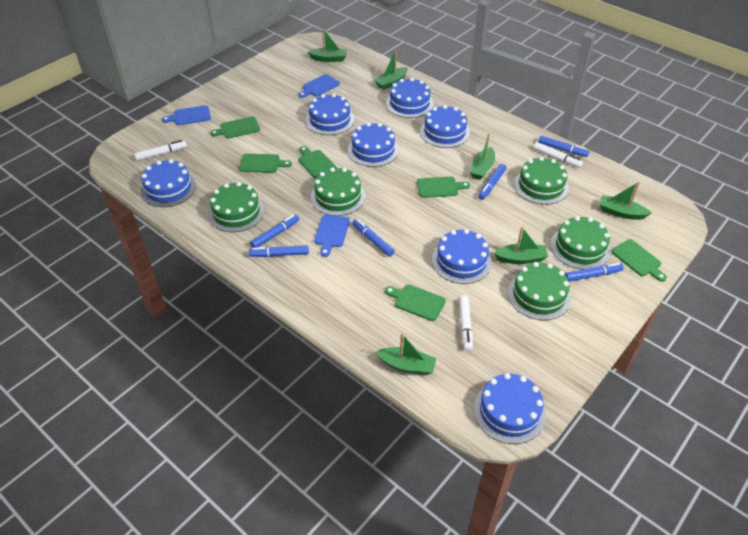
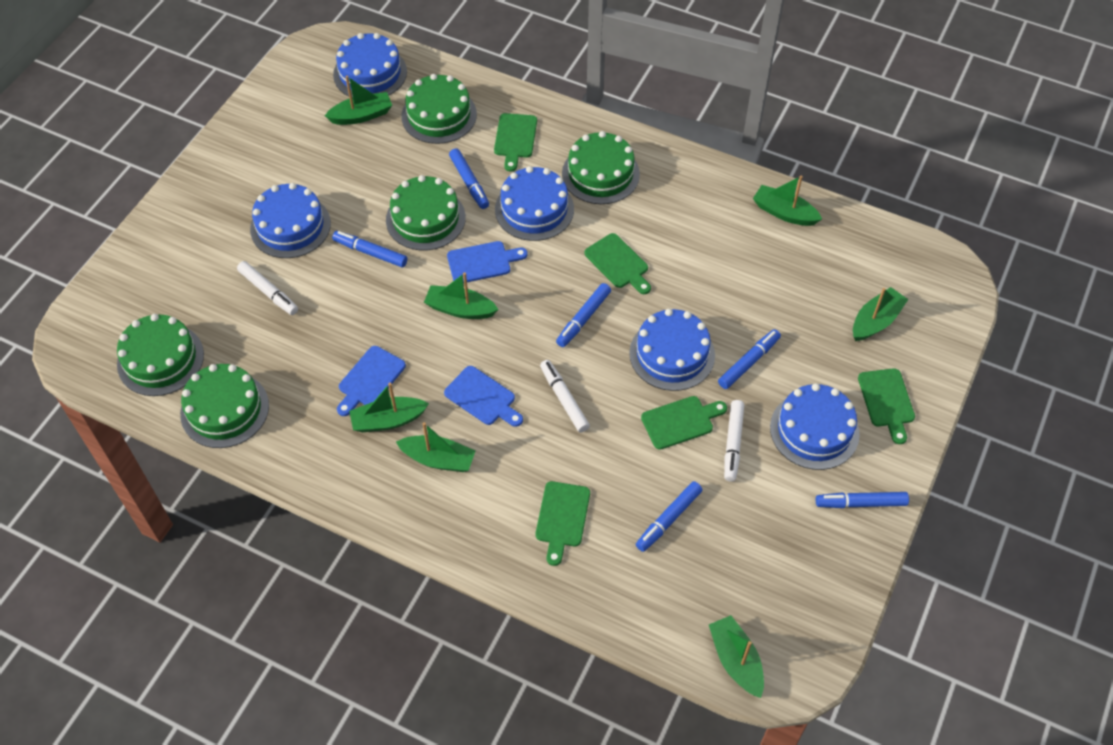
blue cake: 7 -> 5
green boat: 6 -> 7
green cutting board: 6 -> 5

